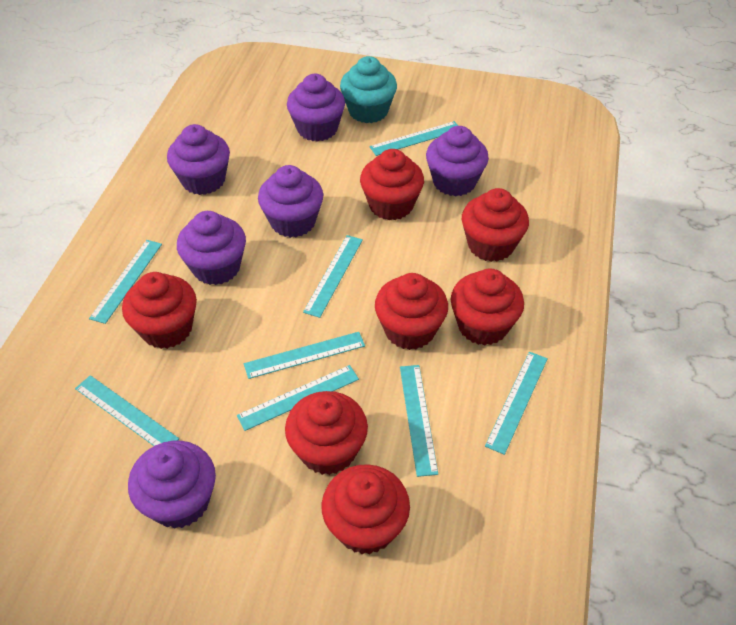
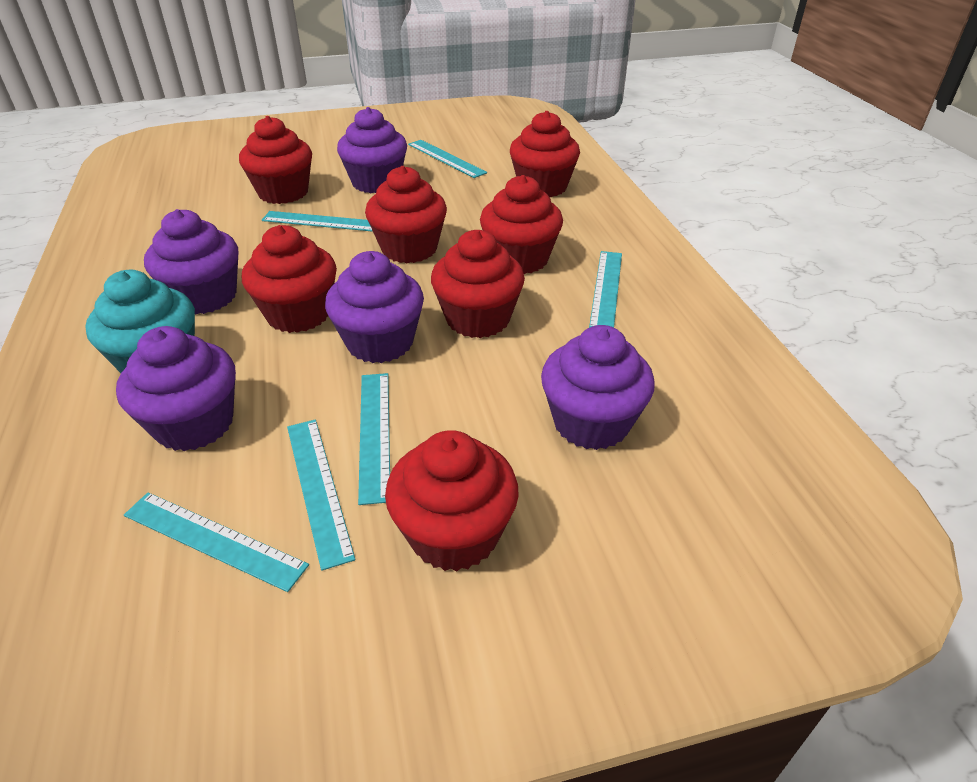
purple cupcake: 6 -> 5
turquoise ruler: 8 -> 6

